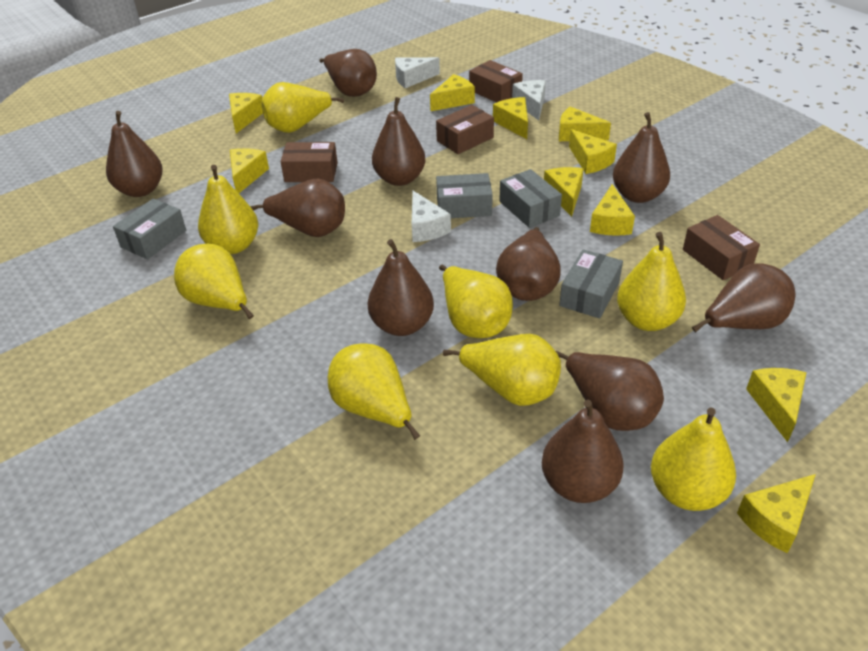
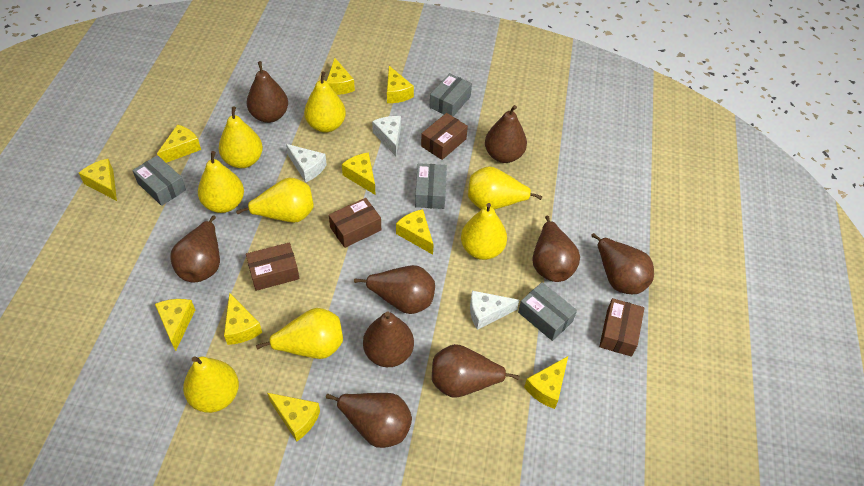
brown pear: 10 -> 9

